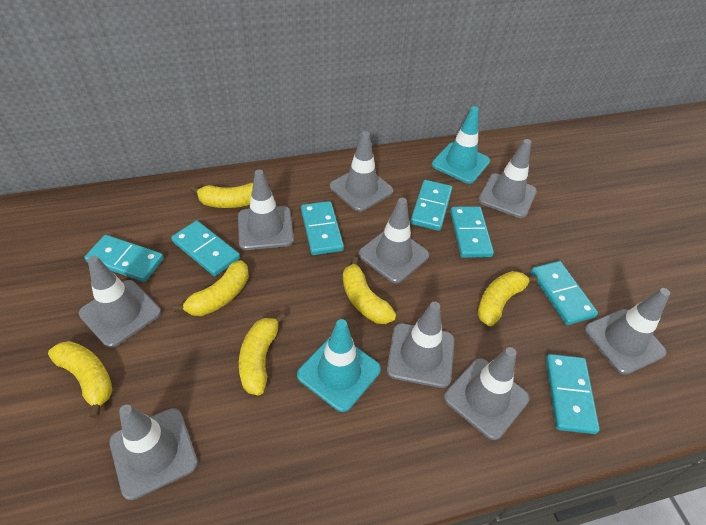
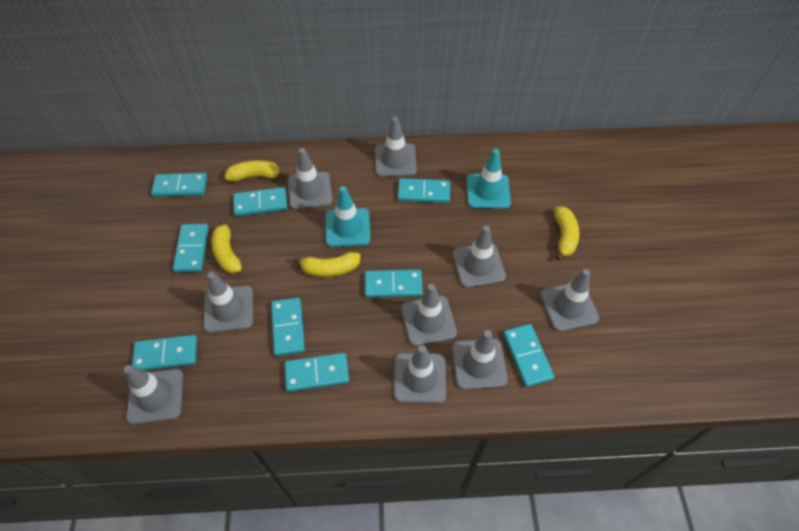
turquoise domino: 7 -> 9
yellow banana: 6 -> 4

